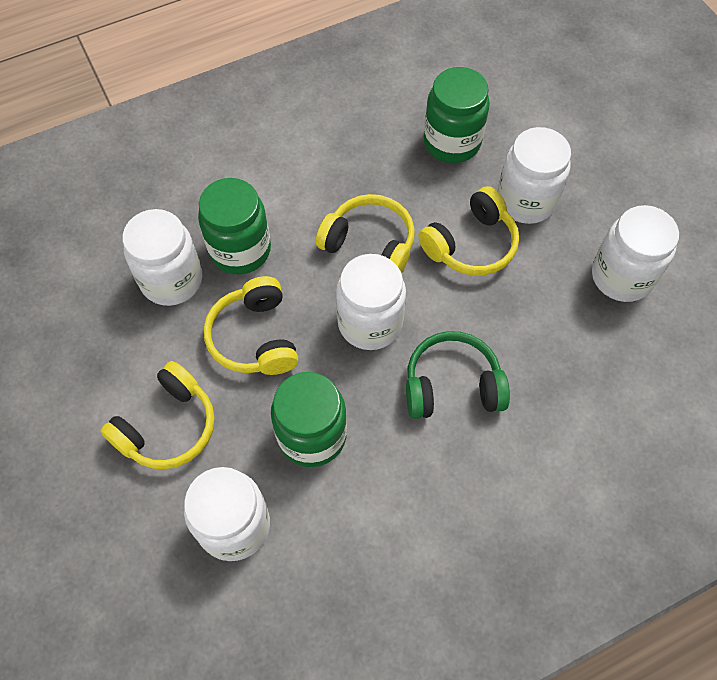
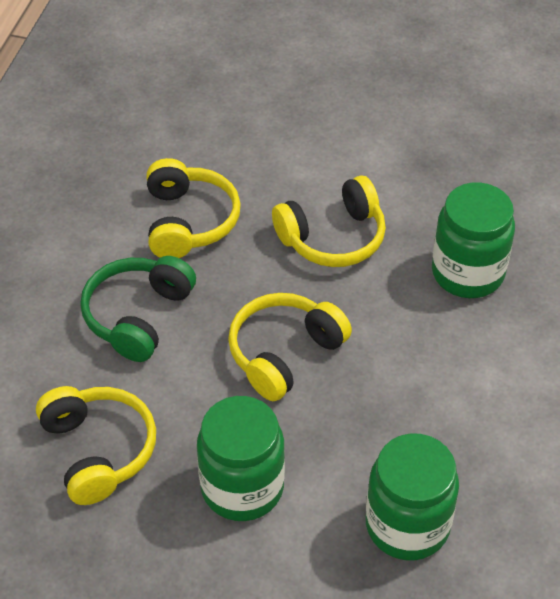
white jar: 5 -> 0

